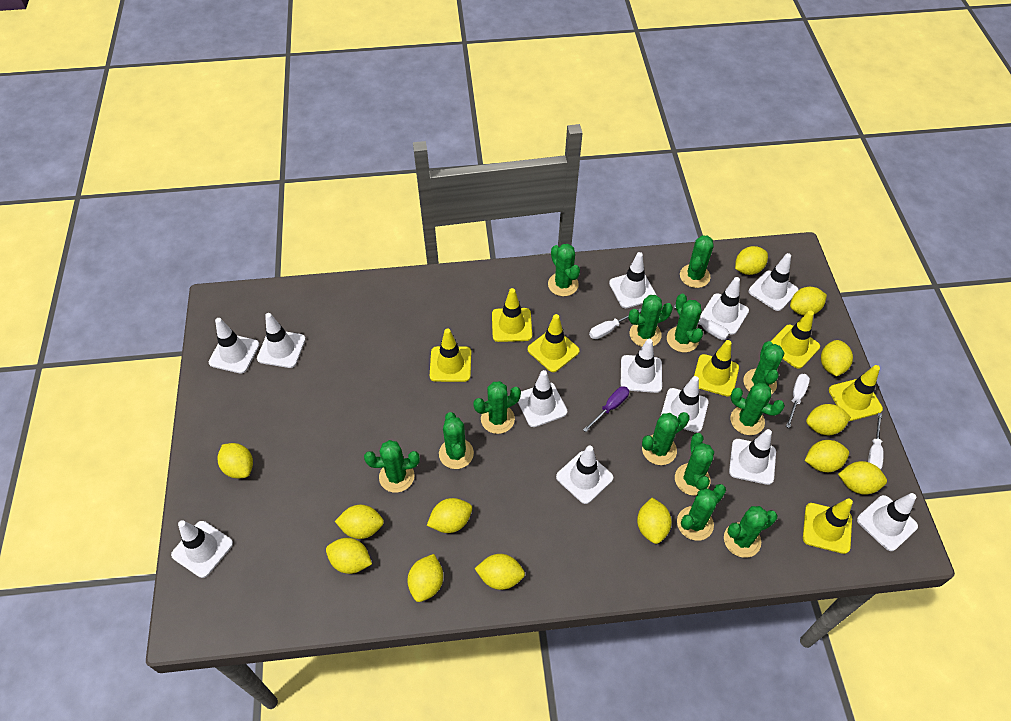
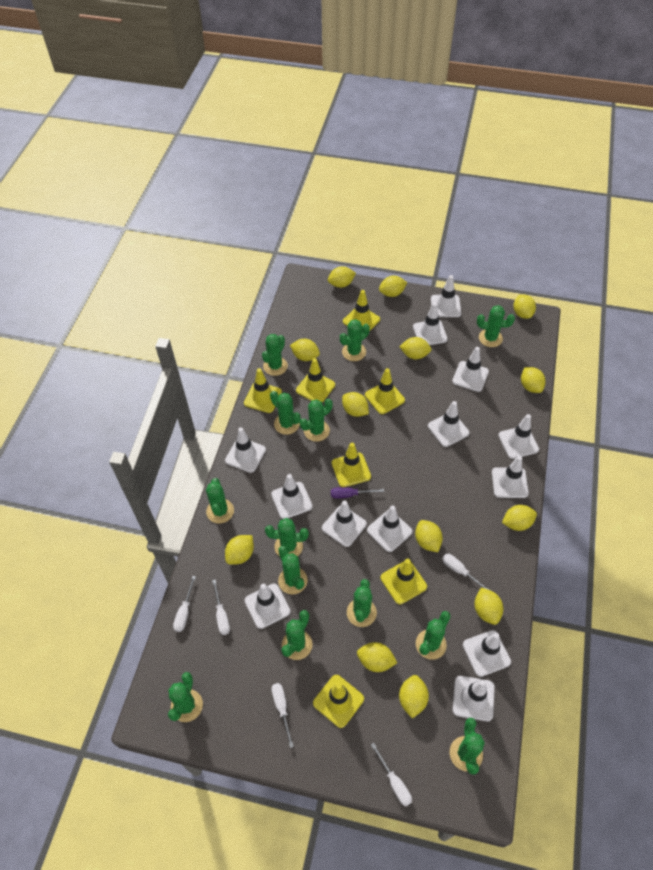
white screwdriver: 4 -> 5
white traffic cone: 12 -> 13

